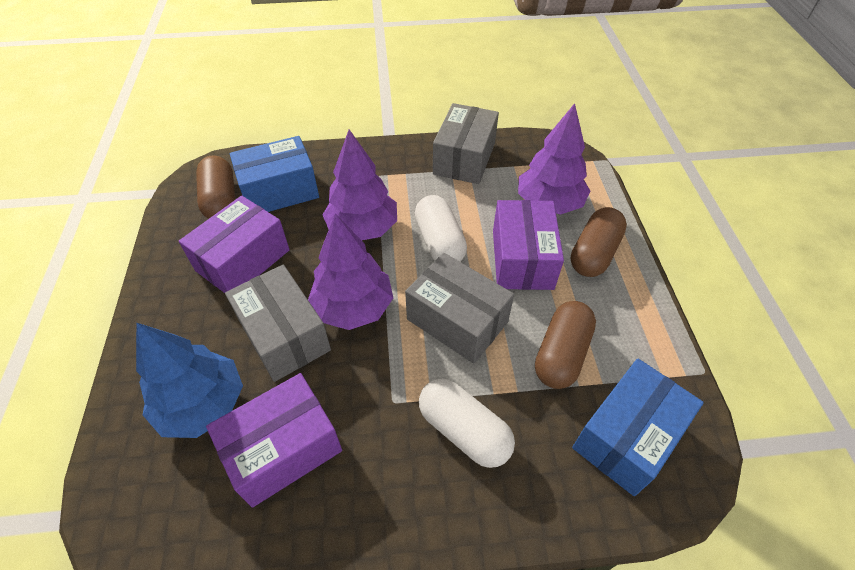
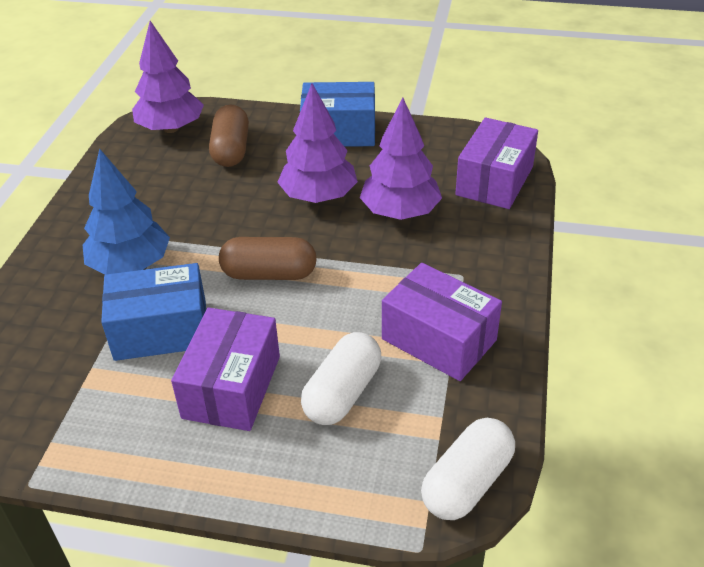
brown capsule: 3 -> 2
grey box: 3 -> 0

